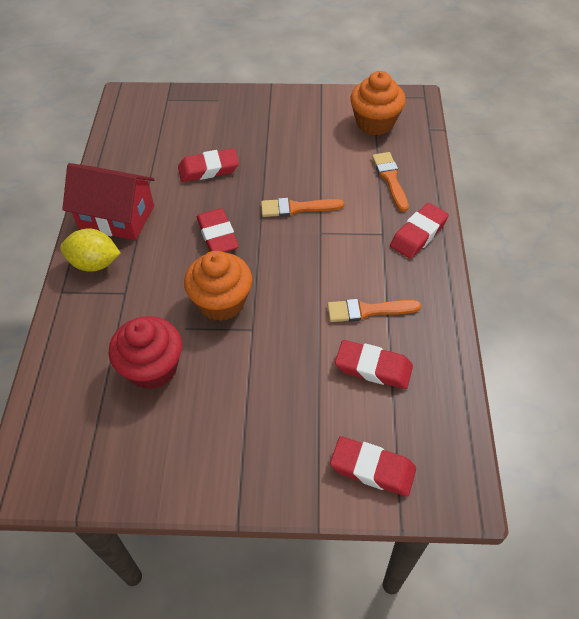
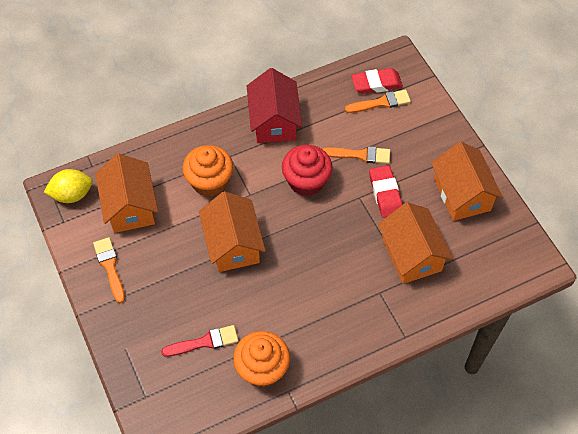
orange house: 0 -> 4
red brush: 0 -> 1
red eraser: 5 -> 2

